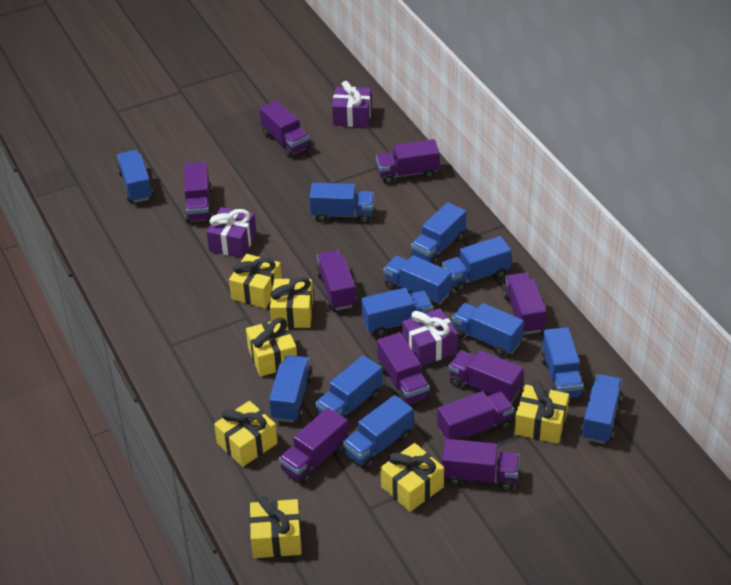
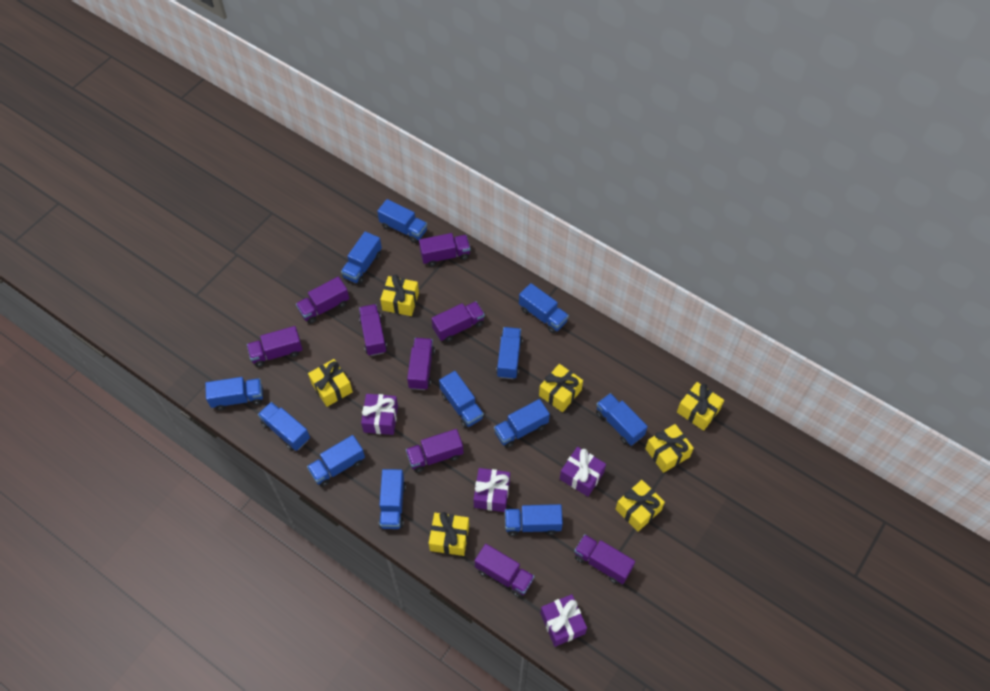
purple gift: 3 -> 4
purple truck: 10 -> 9

